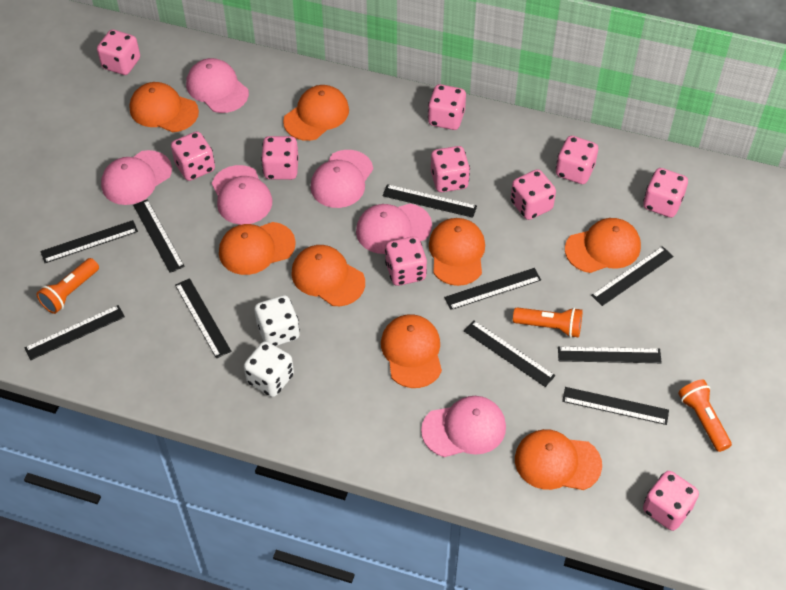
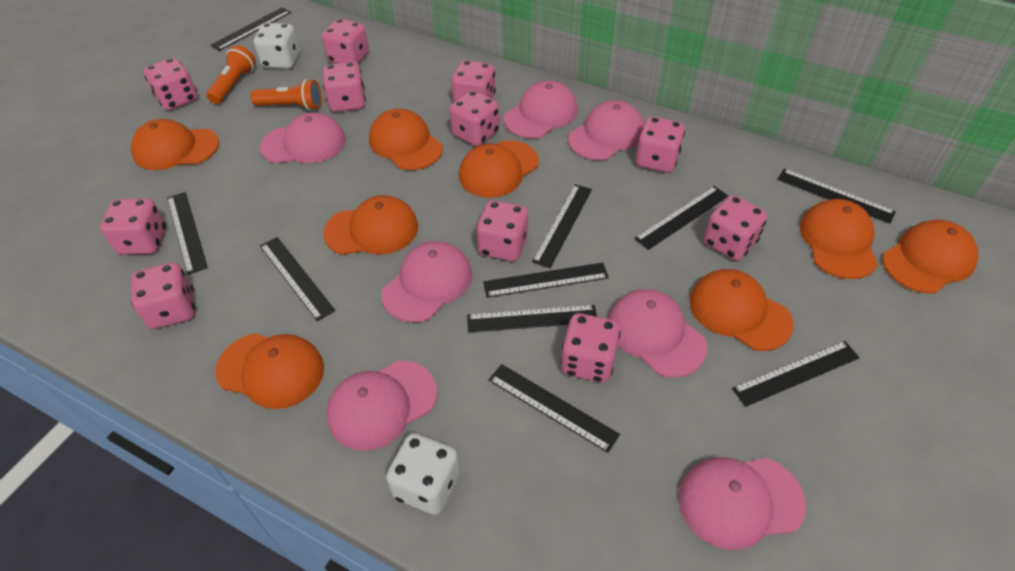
orange flashlight: 3 -> 2
pink cap: 6 -> 7
pink dice: 10 -> 11

